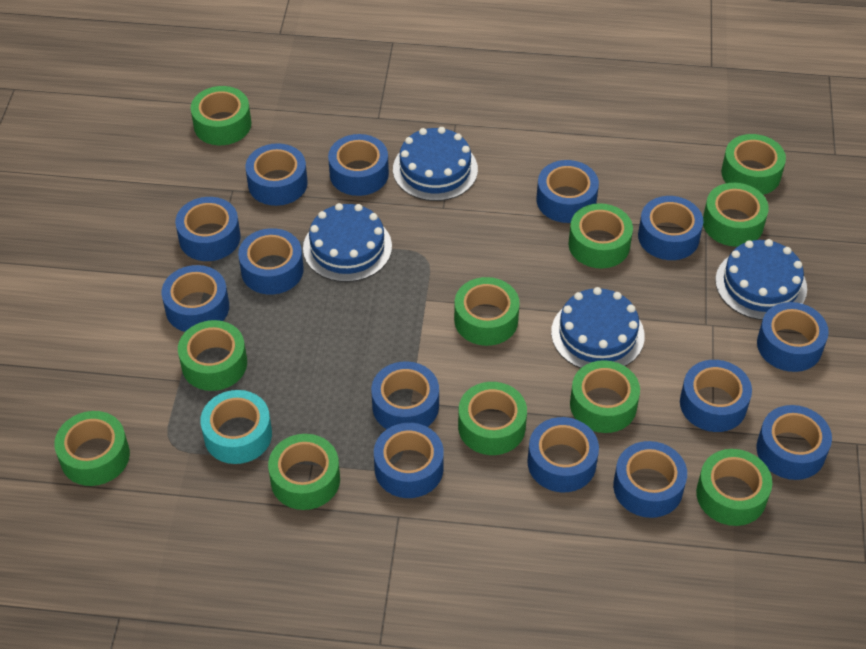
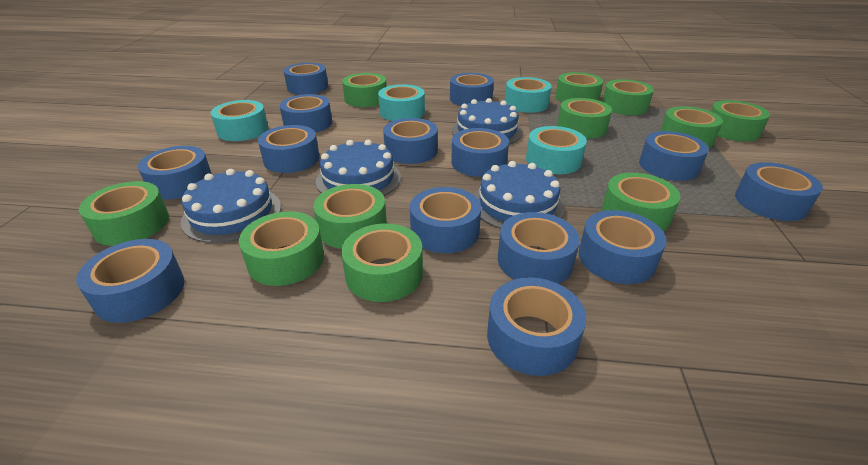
turquoise tape: 1 -> 4

